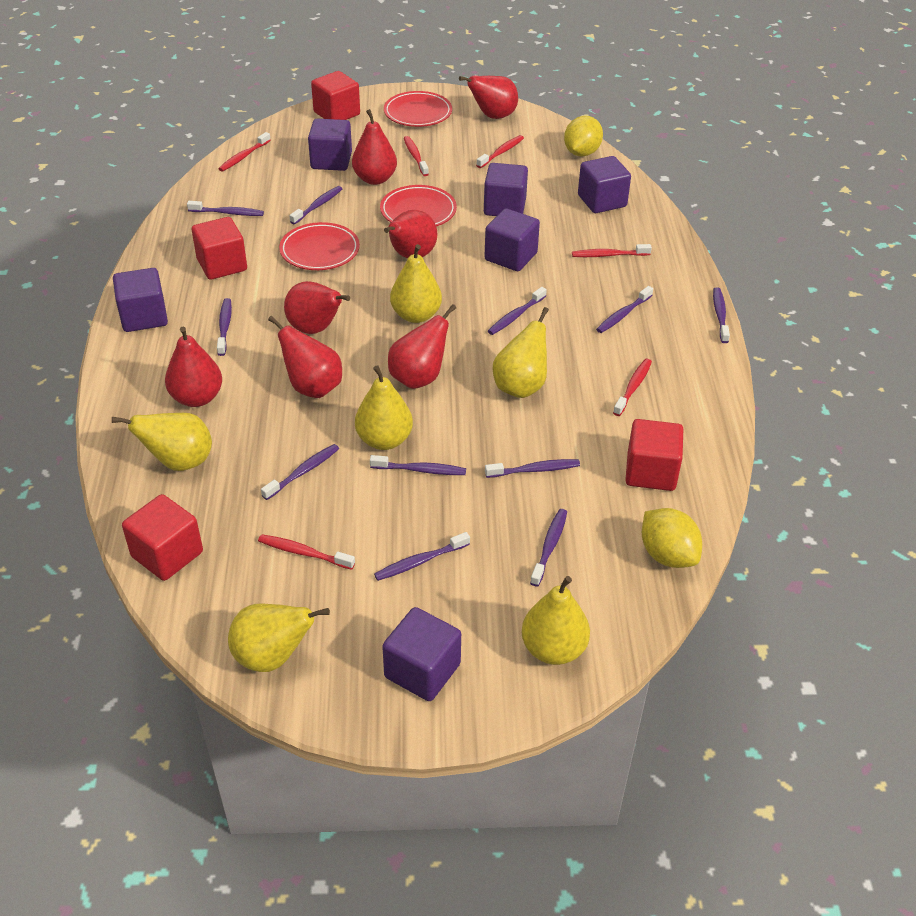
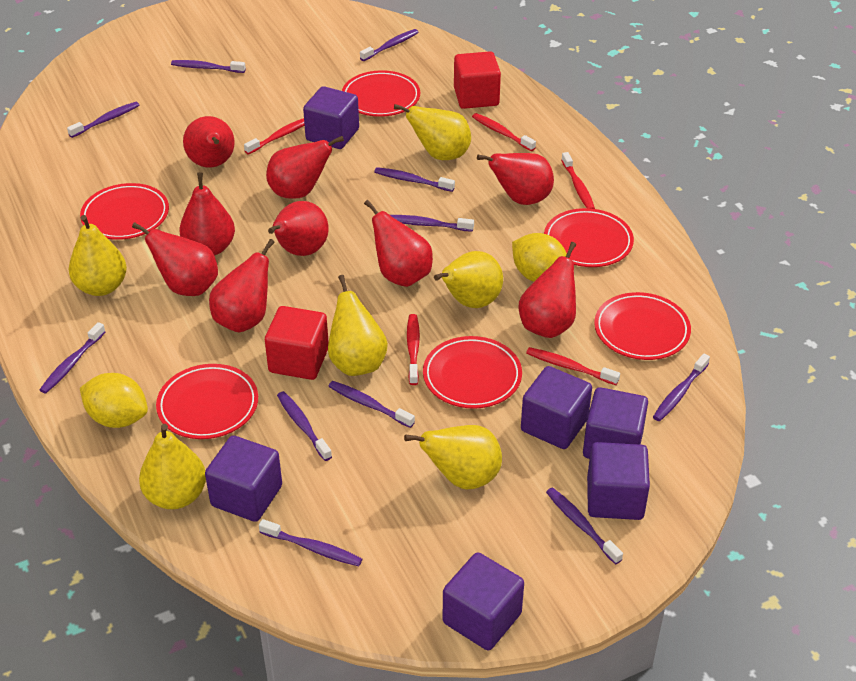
red cube: 4 -> 2
red pear: 7 -> 9
red plate: 3 -> 6
red toothbrush: 6 -> 5

